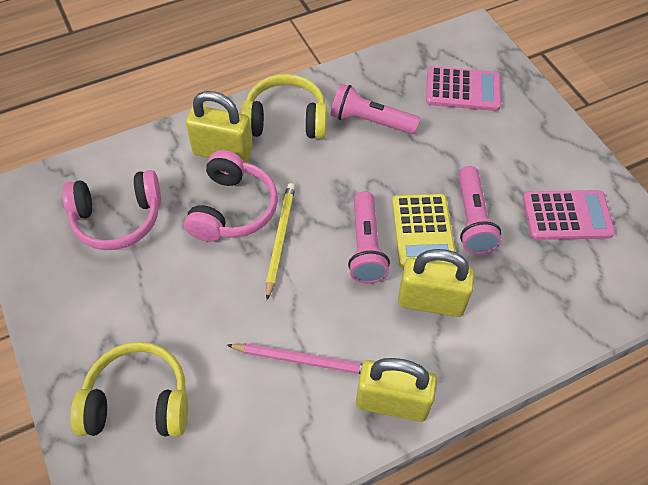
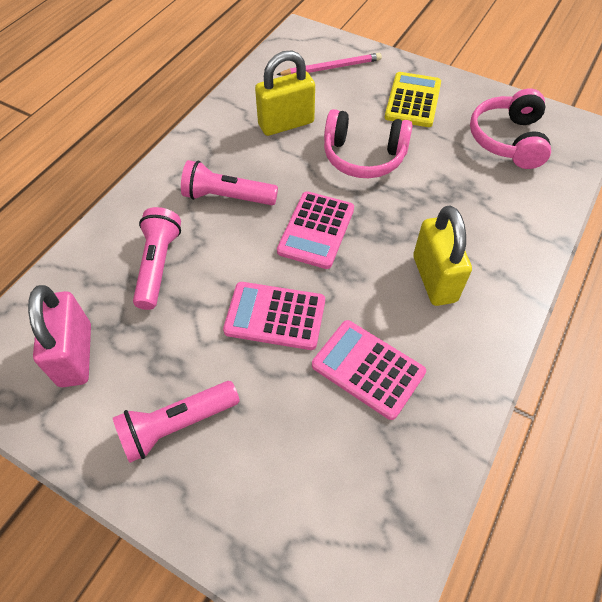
pink calculator: 2 -> 3
pink padlock: 0 -> 1
yellow headphones: 2 -> 0
yellow padlock: 3 -> 2
yellow pencil: 1 -> 0

